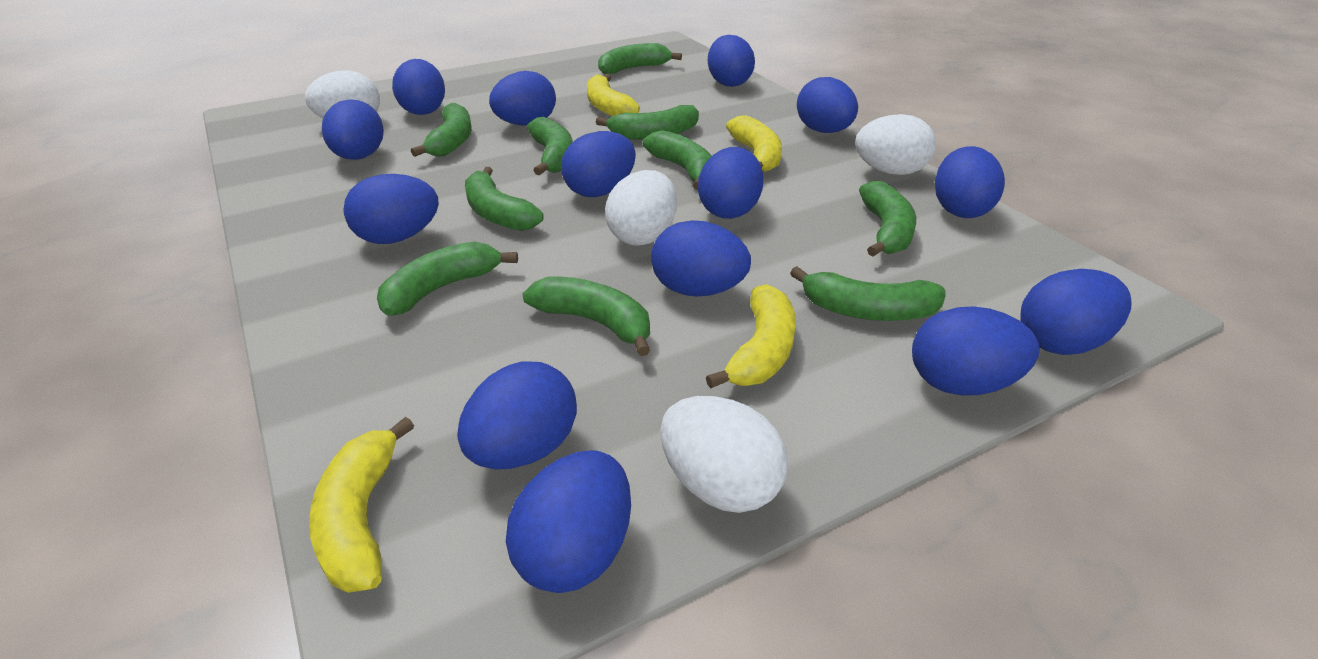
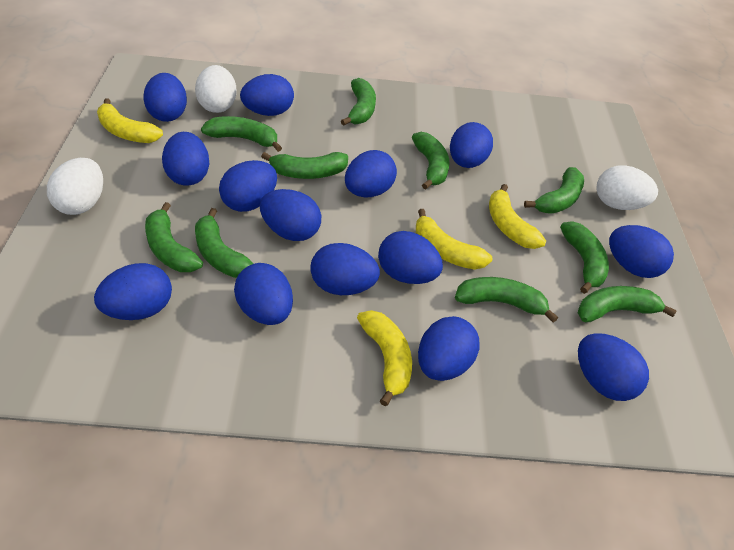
white egg: 4 -> 3

